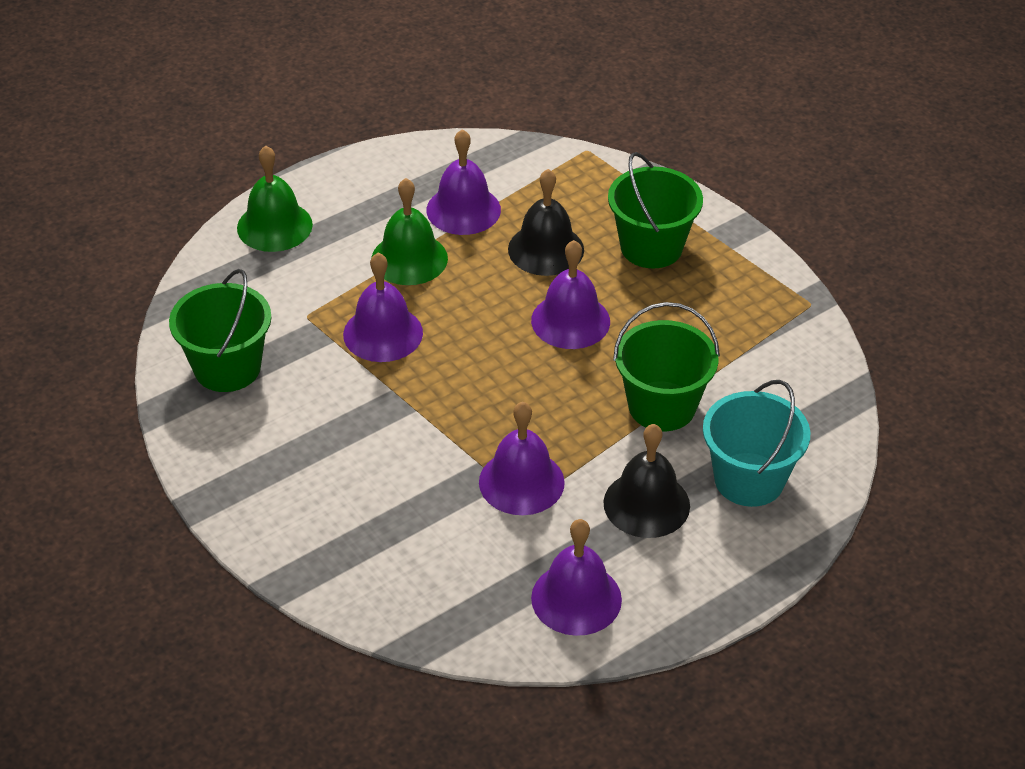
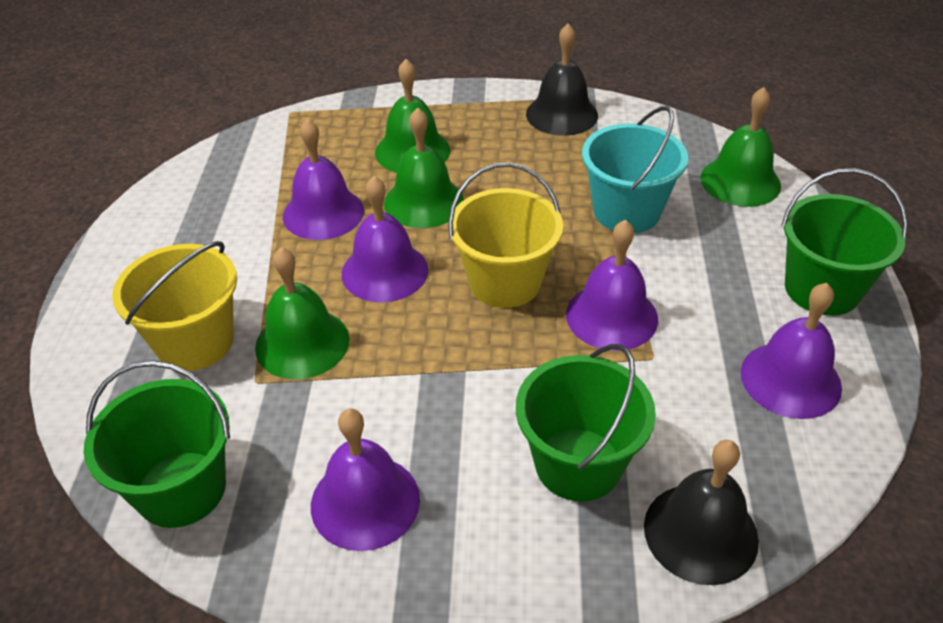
green bell: 2 -> 4
yellow bucket: 0 -> 2

